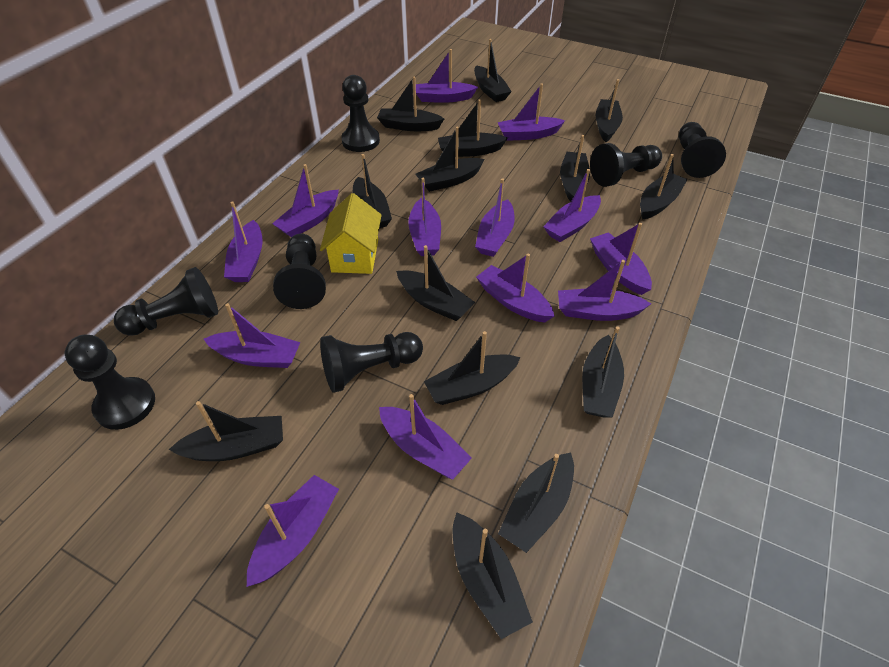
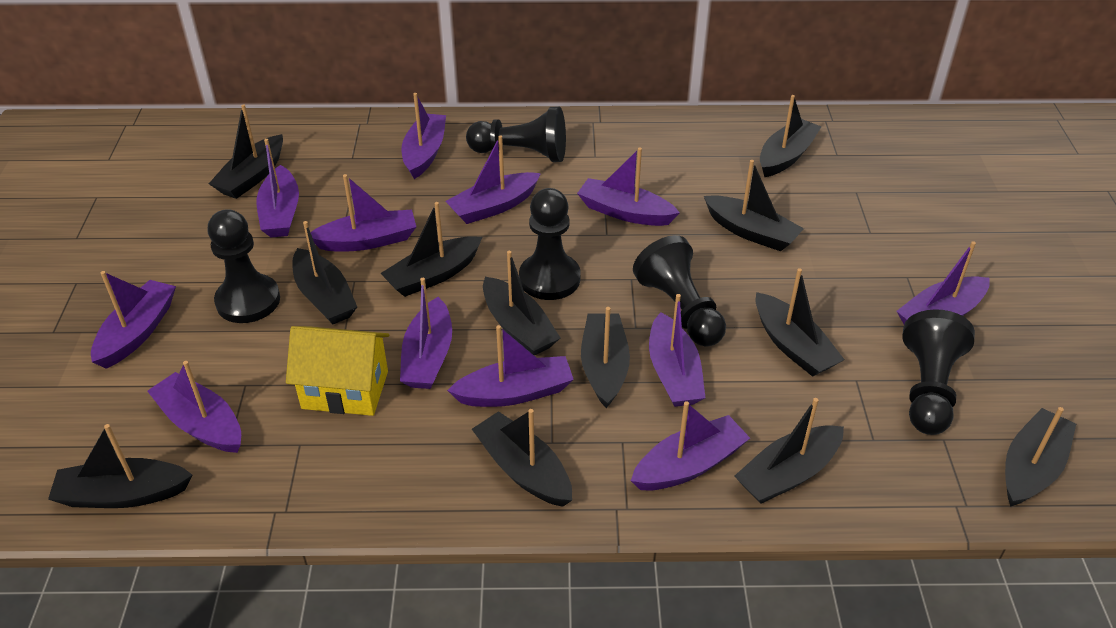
black boat: 14 -> 12
black pawn: 7 -> 5
purple boat: 13 -> 12

